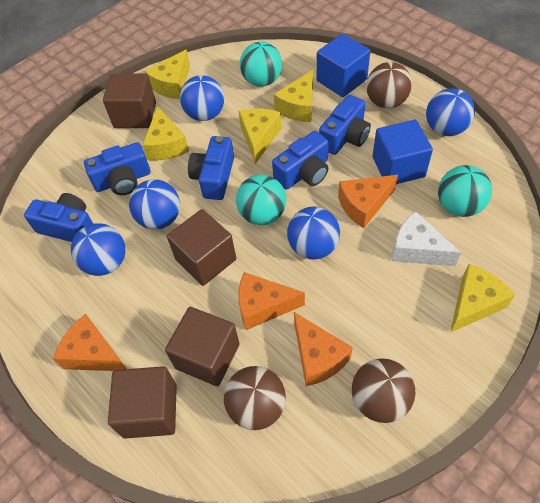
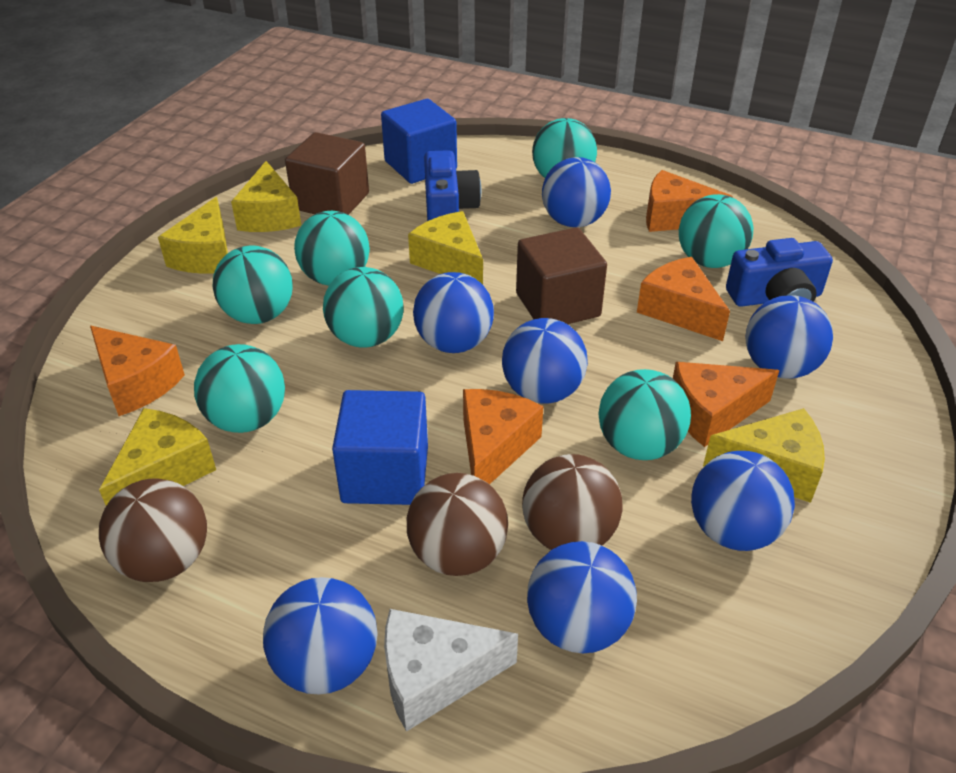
blue ball: 5 -> 7
blue camera: 5 -> 2
brown cube: 4 -> 2
orange cheese: 4 -> 5
turquoise ball: 3 -> 7

